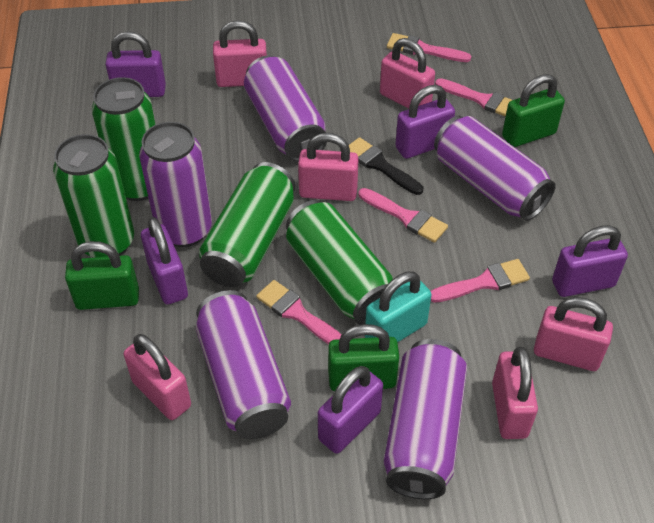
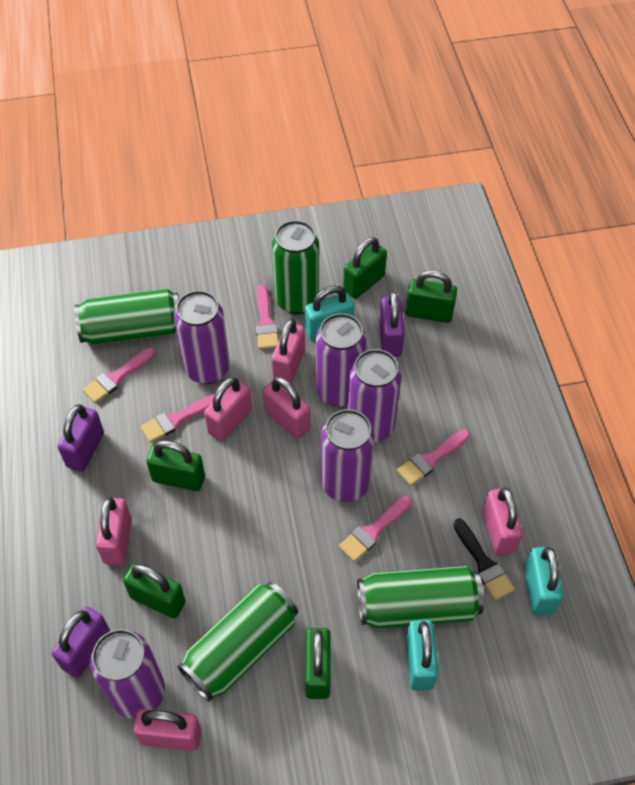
green padlock: 3 -> 5
purple padlock: 5 -> 3
turquoise padlock: 1 -> 3

